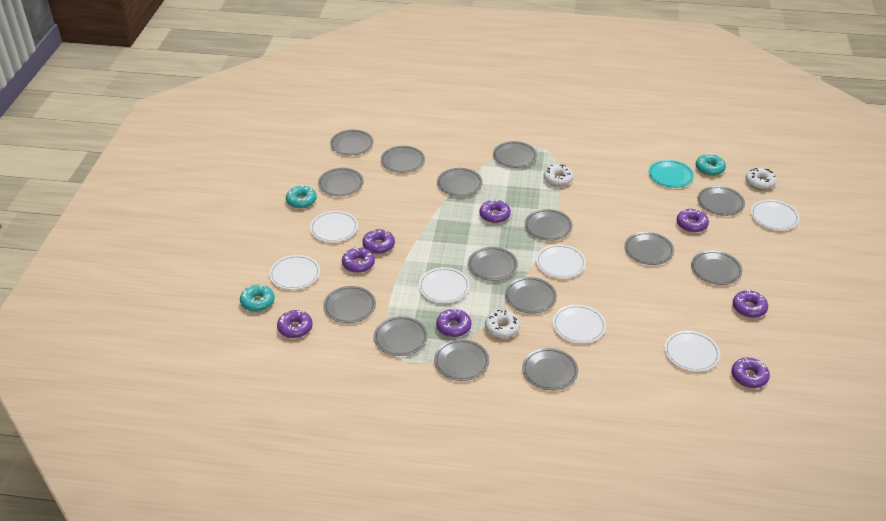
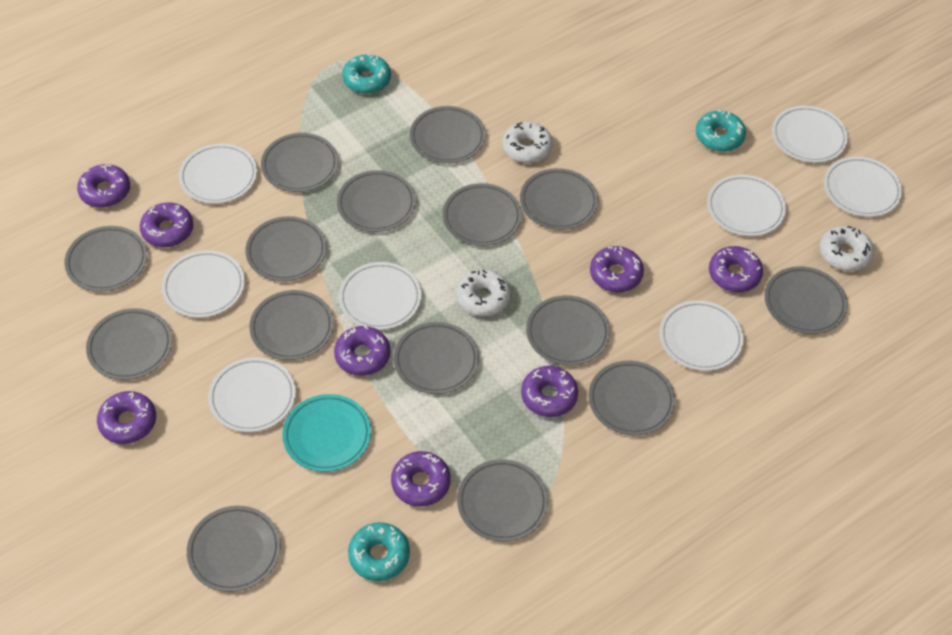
white plate: 7 -> 8

